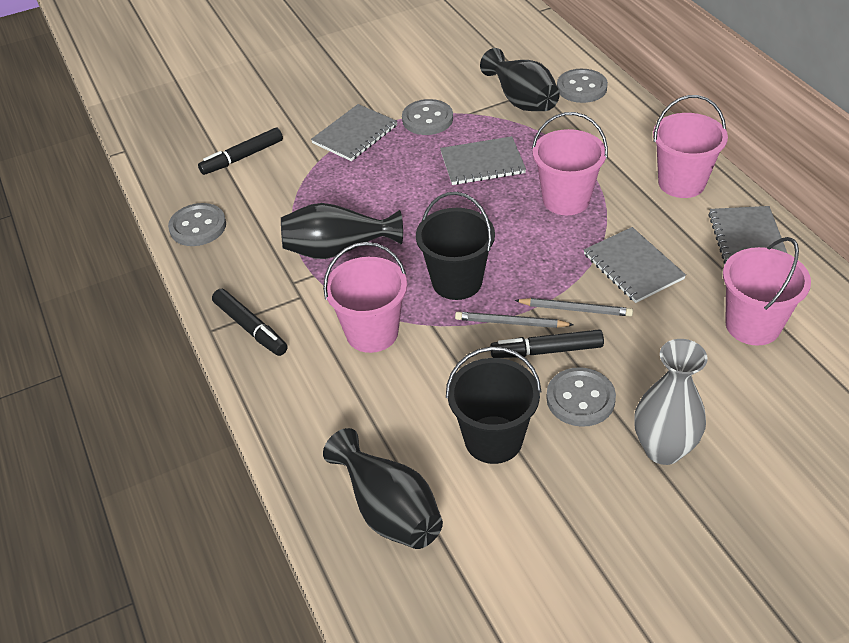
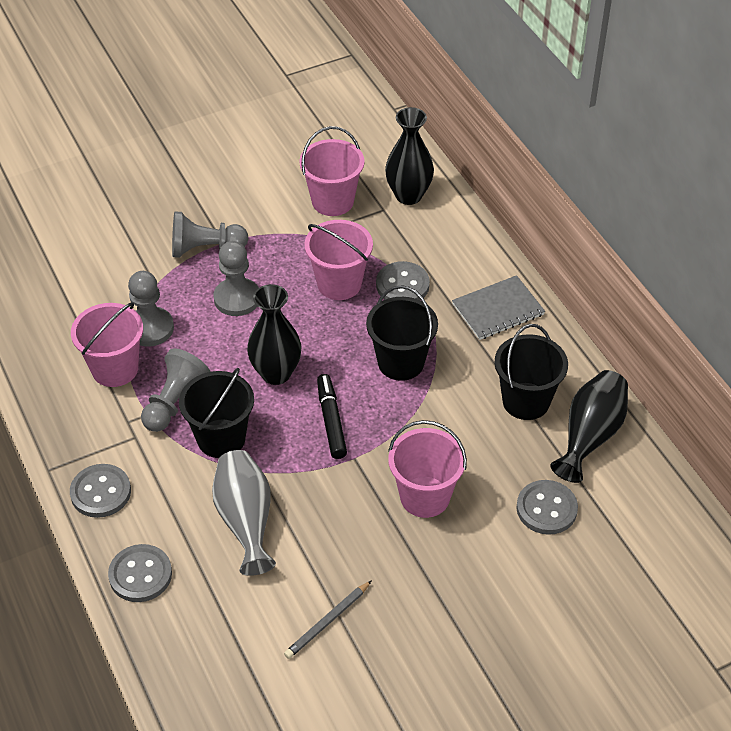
black bucket: 2 -> 3
black marker: 3 -> 1
grey notebook: 4 -> 1
grey pawn: 0 -> 4
grey pencil: 2 -> 1

